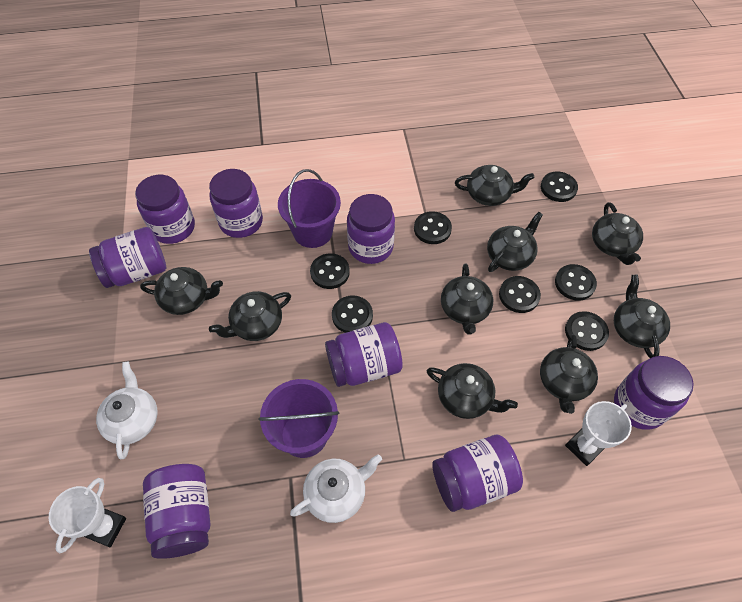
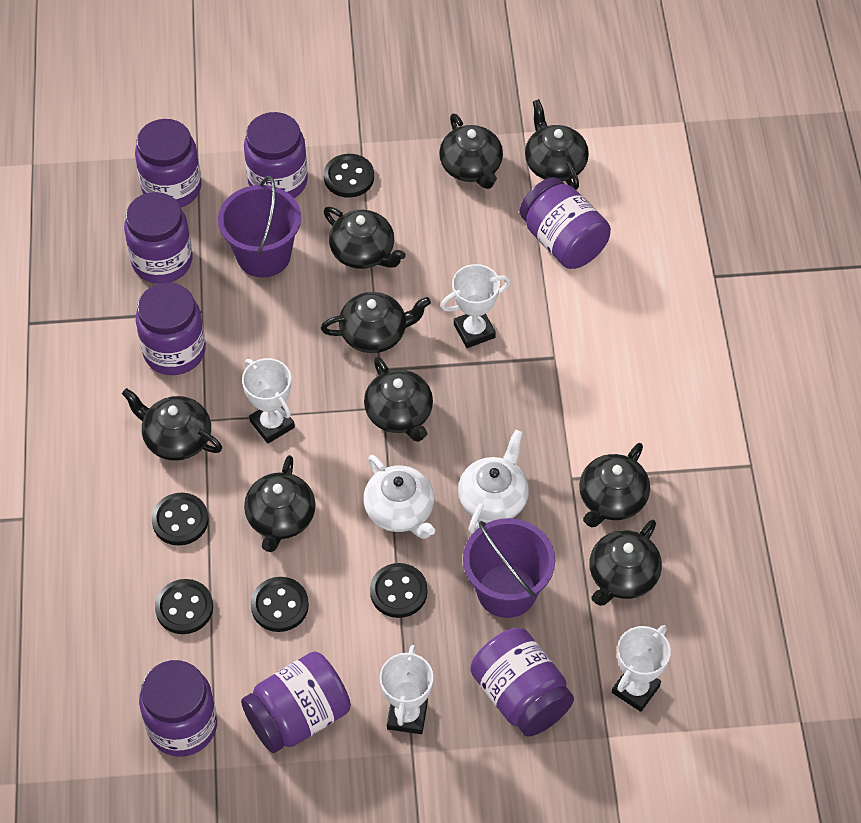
black button: 7 -> 5
white trophy: 2 -> 4

